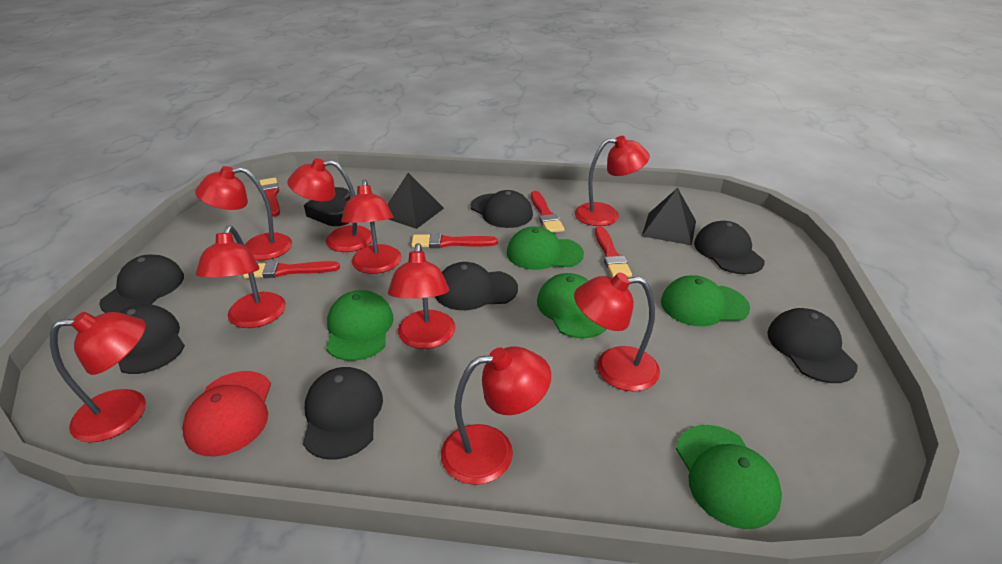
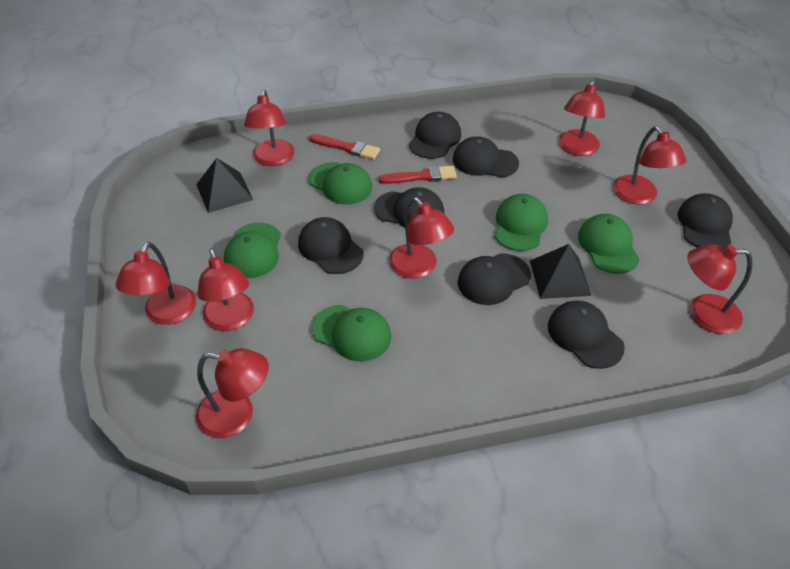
black heart: 1 -> 0
red brush: 5 -> 2
red cap: 1 -> 0
red lamp: 9 -> 8

